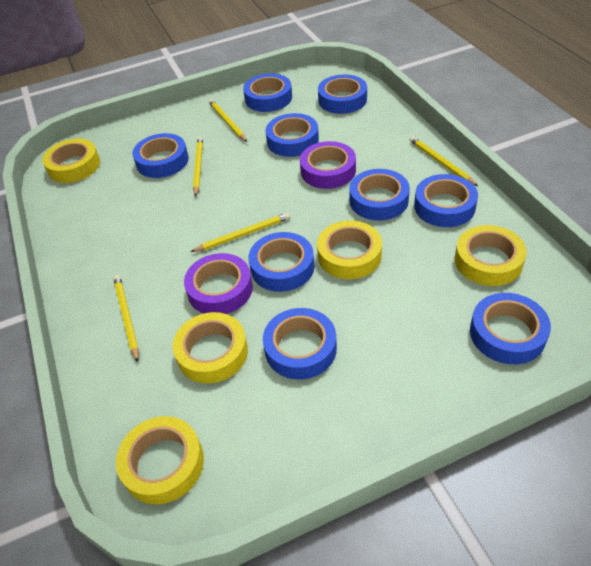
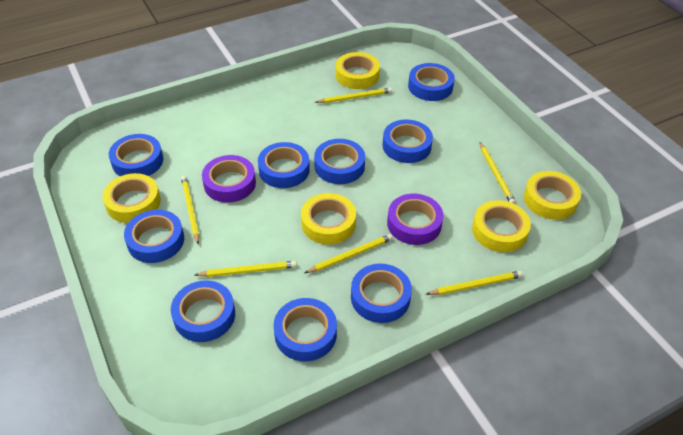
yellow pencil: 5 -> 6

